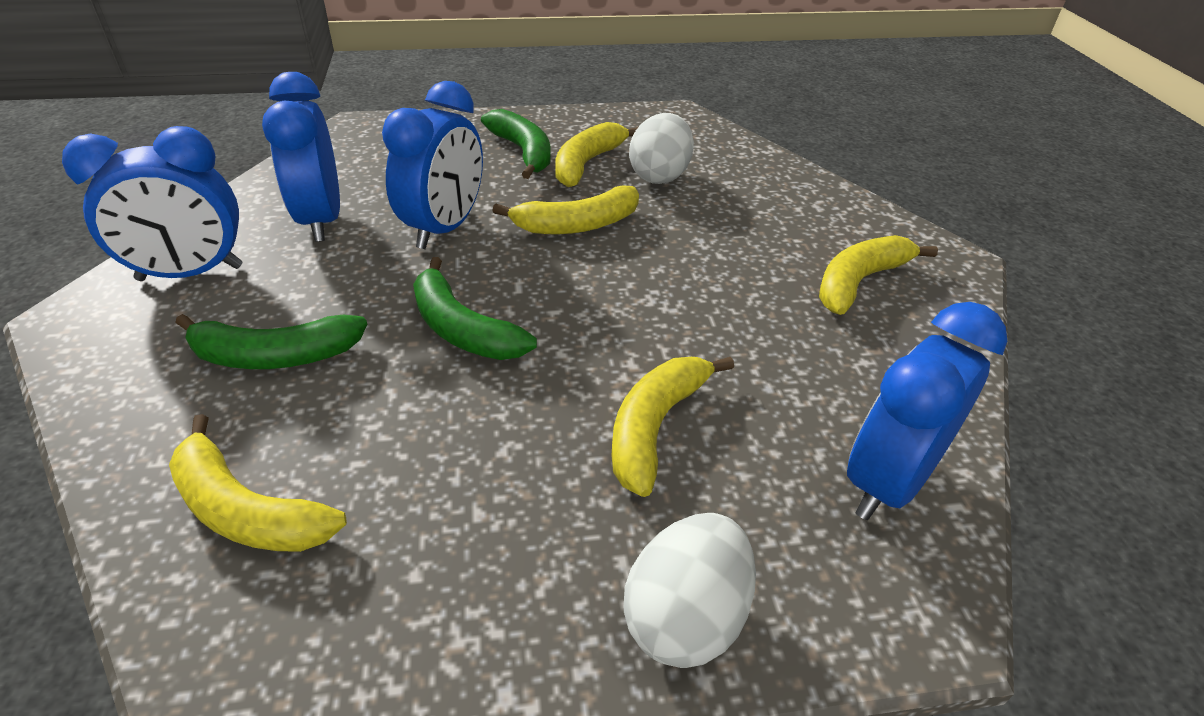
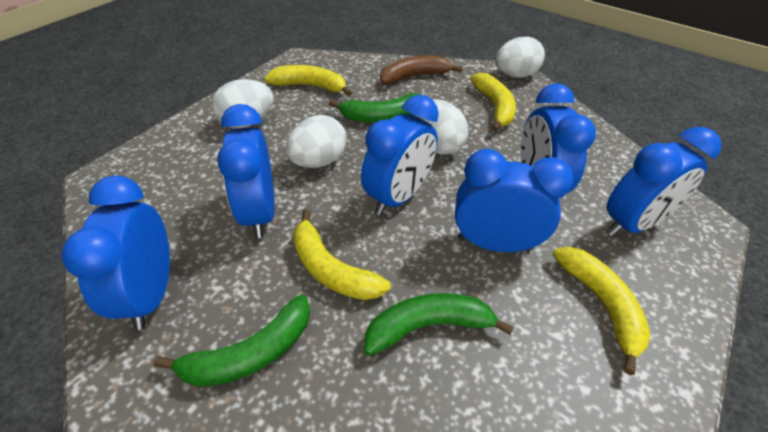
blue clock: 4 -> 6
brown banana: 0 -> 1
white egg: 2 -> 4
yellow banana: 5 -> 4

